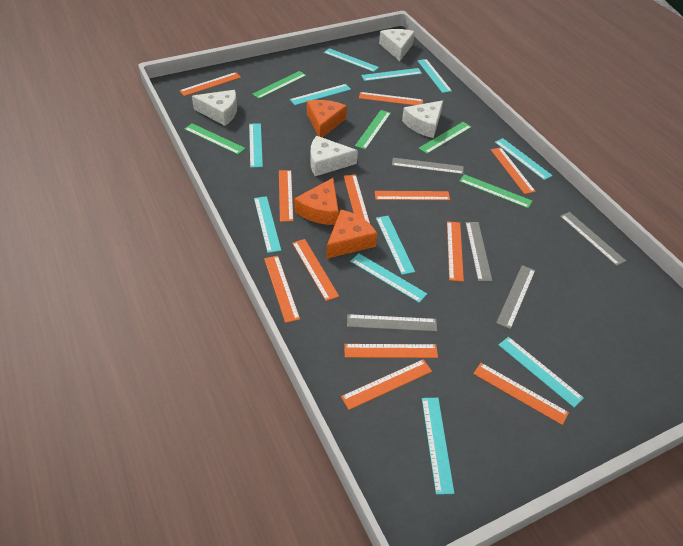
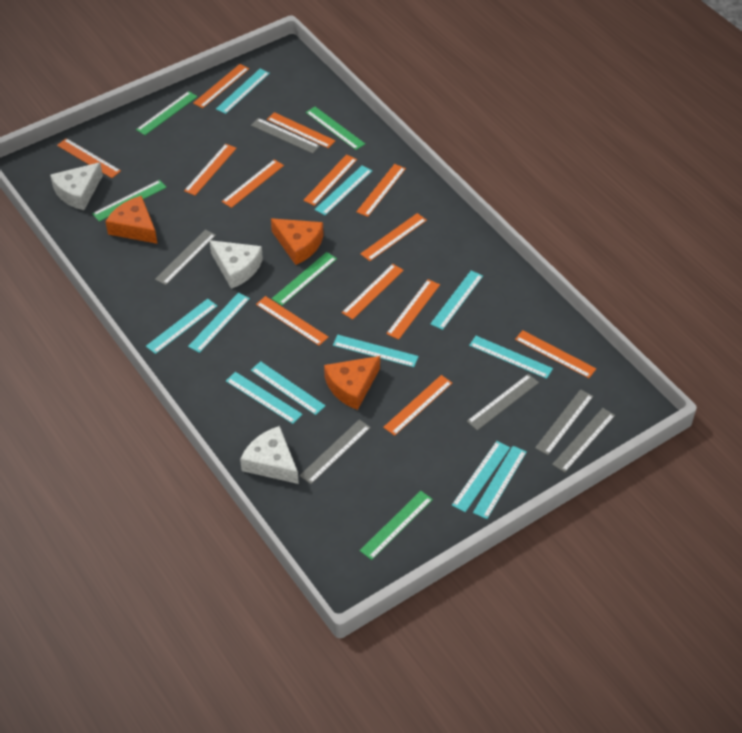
grey ruler: 5 -> 6
orange ruler: 12 -> 13
white cheese: 4 -> 3

